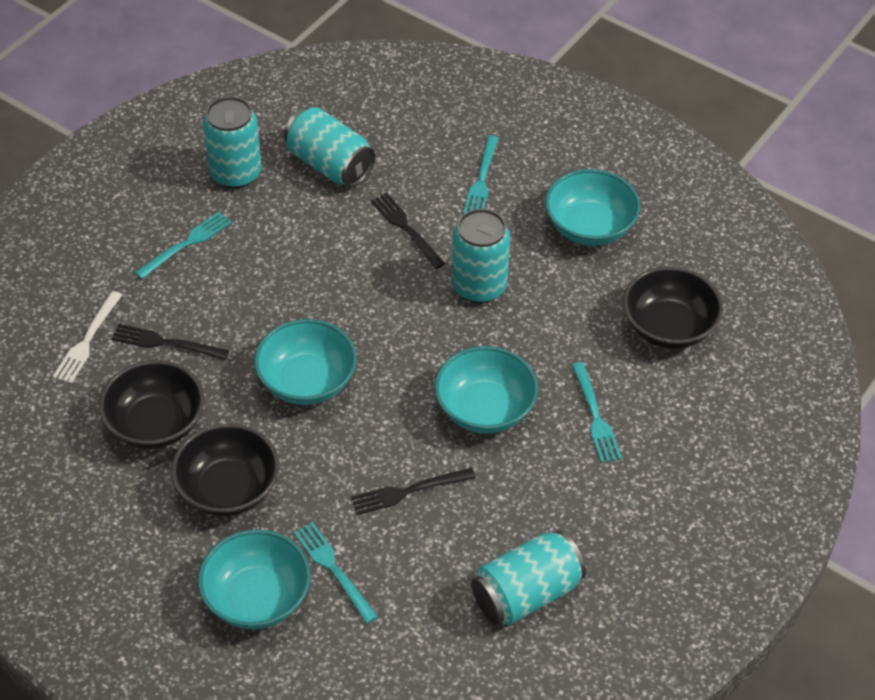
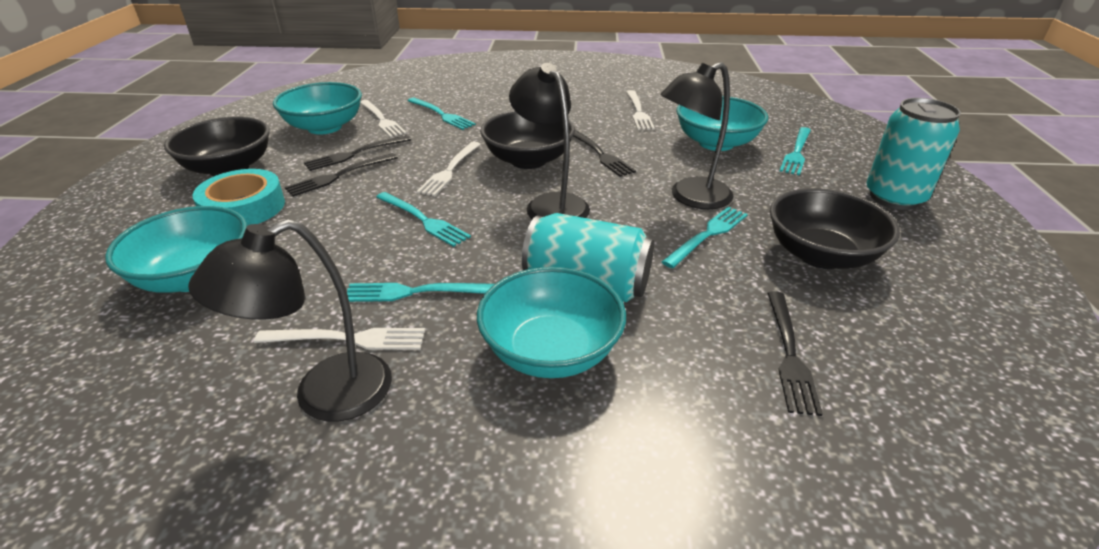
black fork: 3 -> 4
black lamp: 0 -> 3
turquoise can: 4 -> 2
turquoise fork: 4 -> 5
turquoise tape: 0 -> 1
white fork: 1 -> 4

